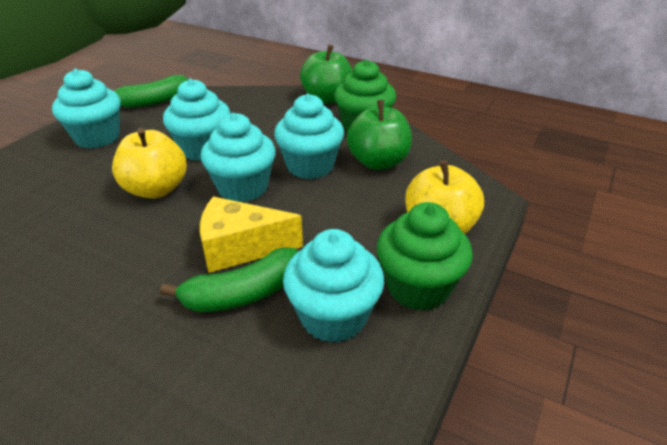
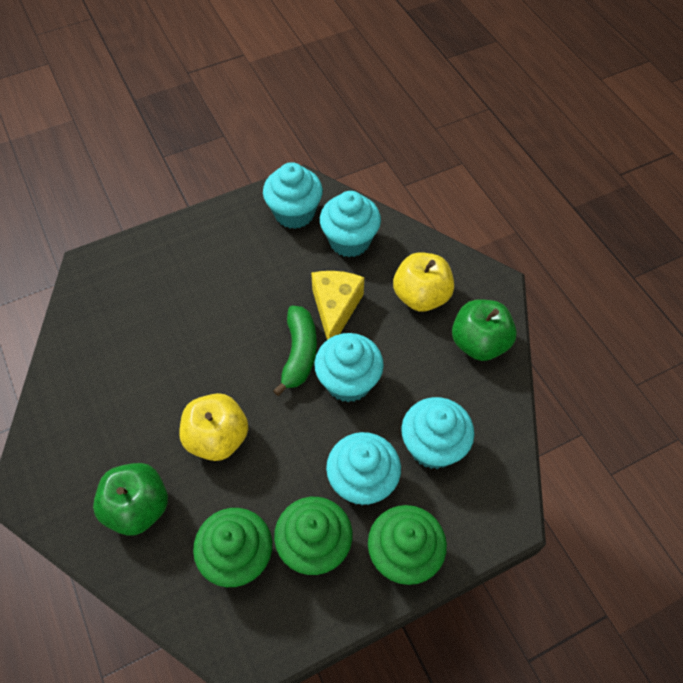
green banana: 2 -> 1
green cupcake: 2 -> 3

